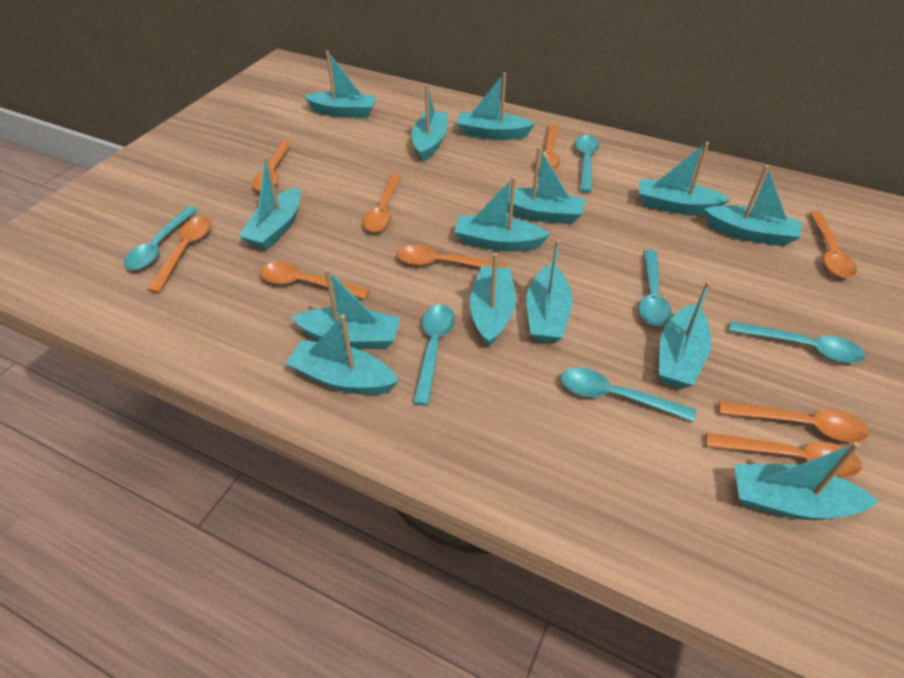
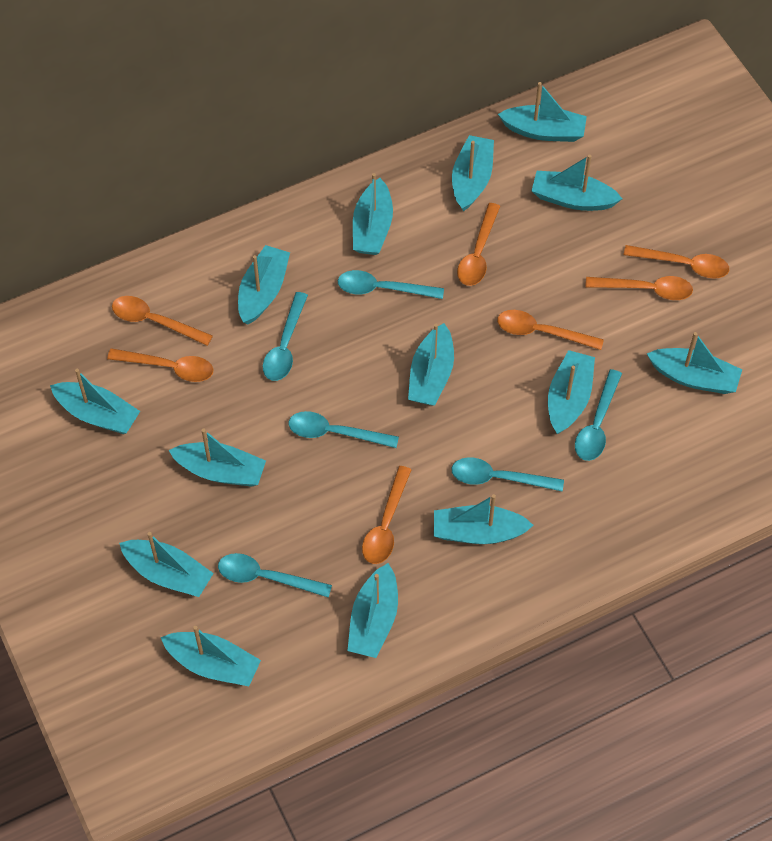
orange spoon: 9 -> 7

